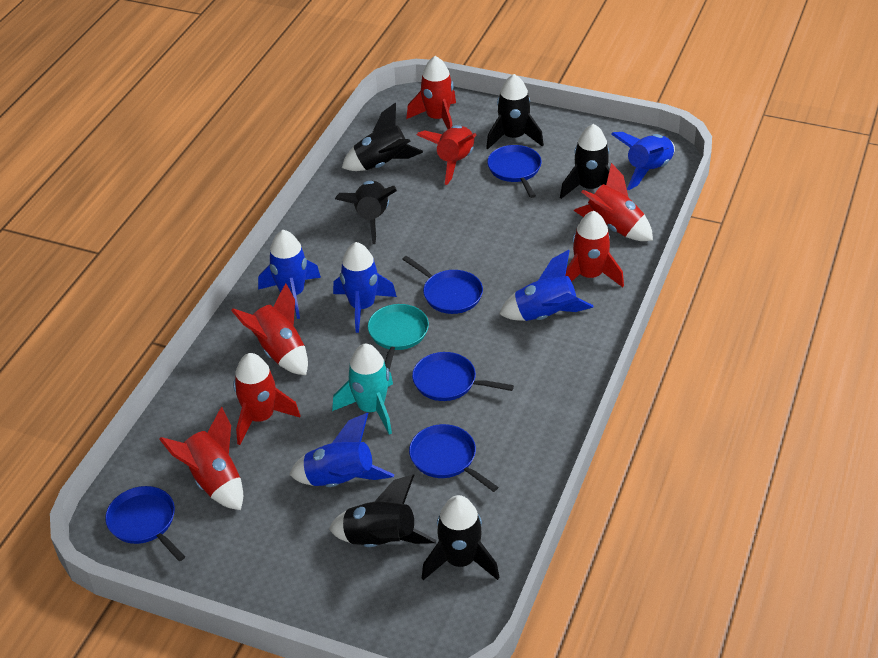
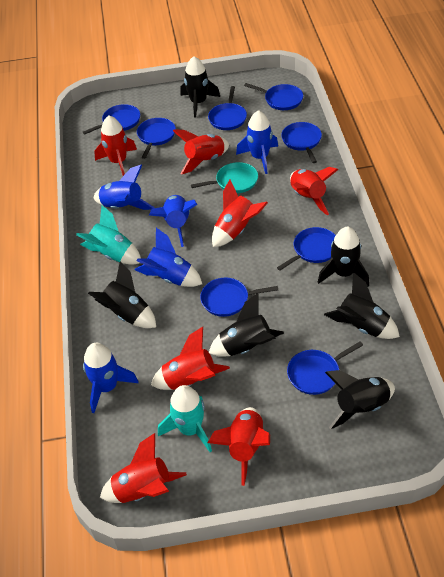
blue pan: 5 -> 8
turquoise rocket: 1 -> 2

